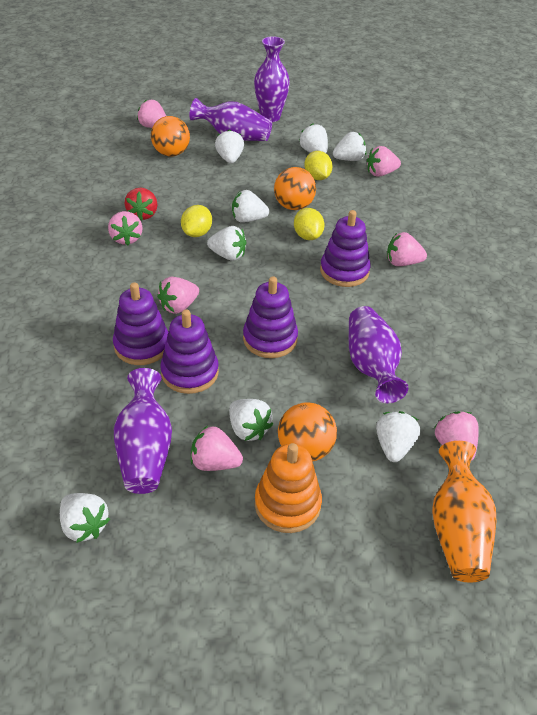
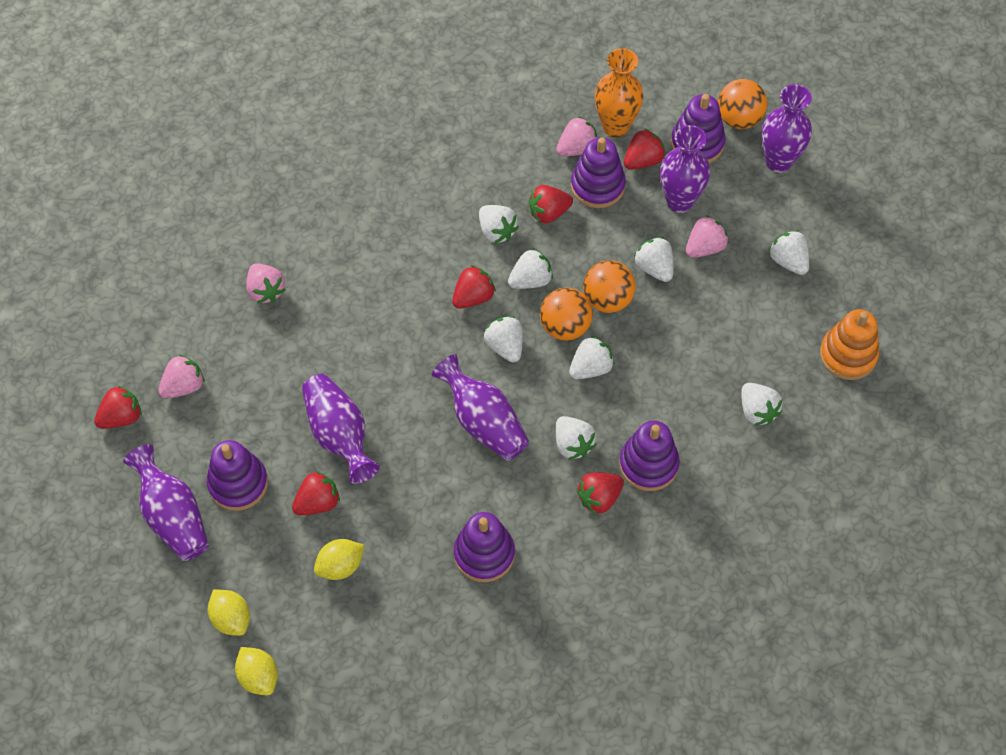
pink strawberry: 7 -> 4
purple stacking toy: 4 -> 5
purple vase: 4 -> 5
red strawberry: 1 -> 6

